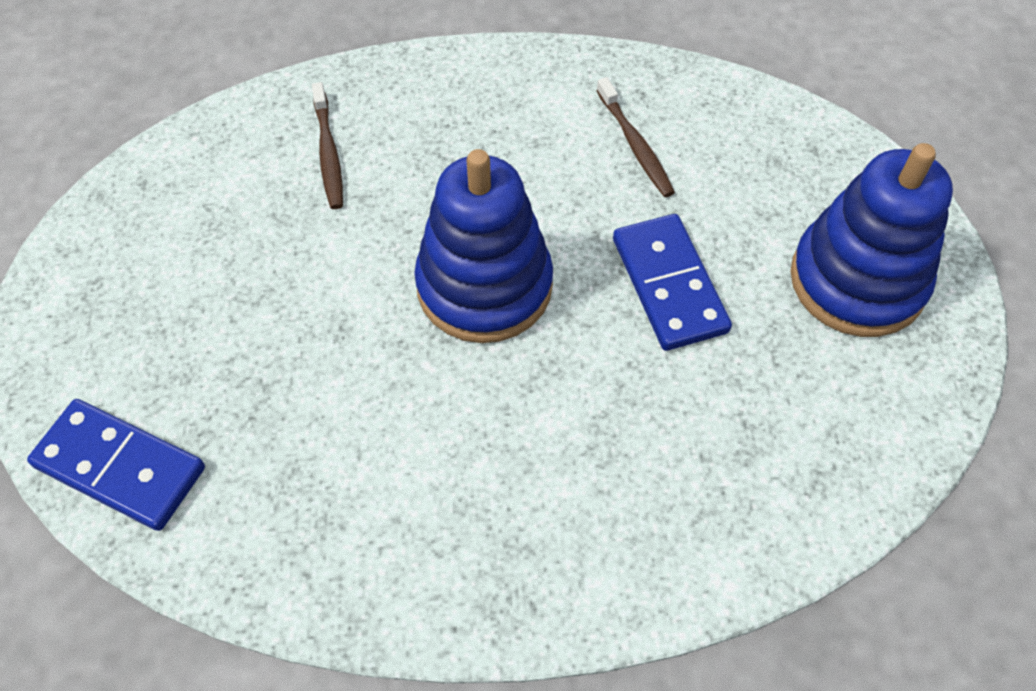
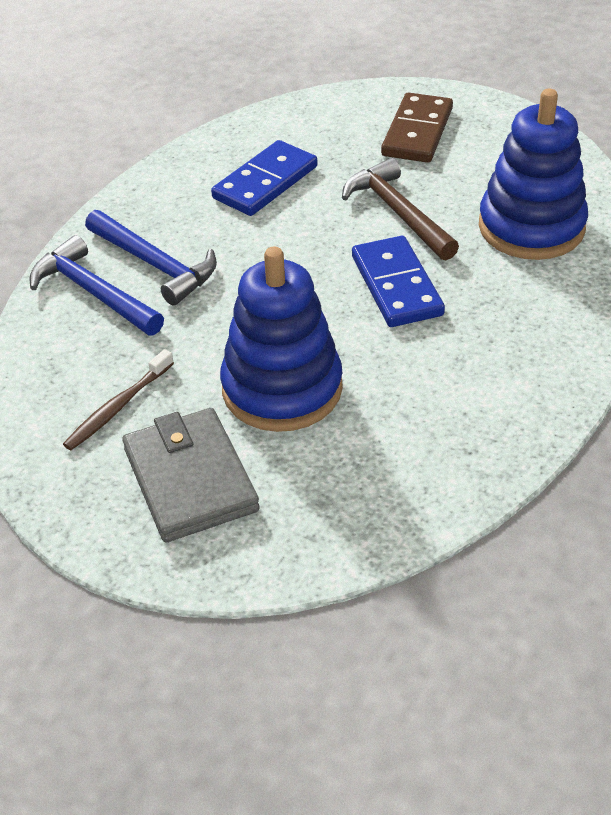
blue hammer: 0 -> 2
brown domino: 0 -> 1
brown hammer: 0 -> 1
brown toothbrush: 2 -> 1
grey wallet: 0 -> 1

